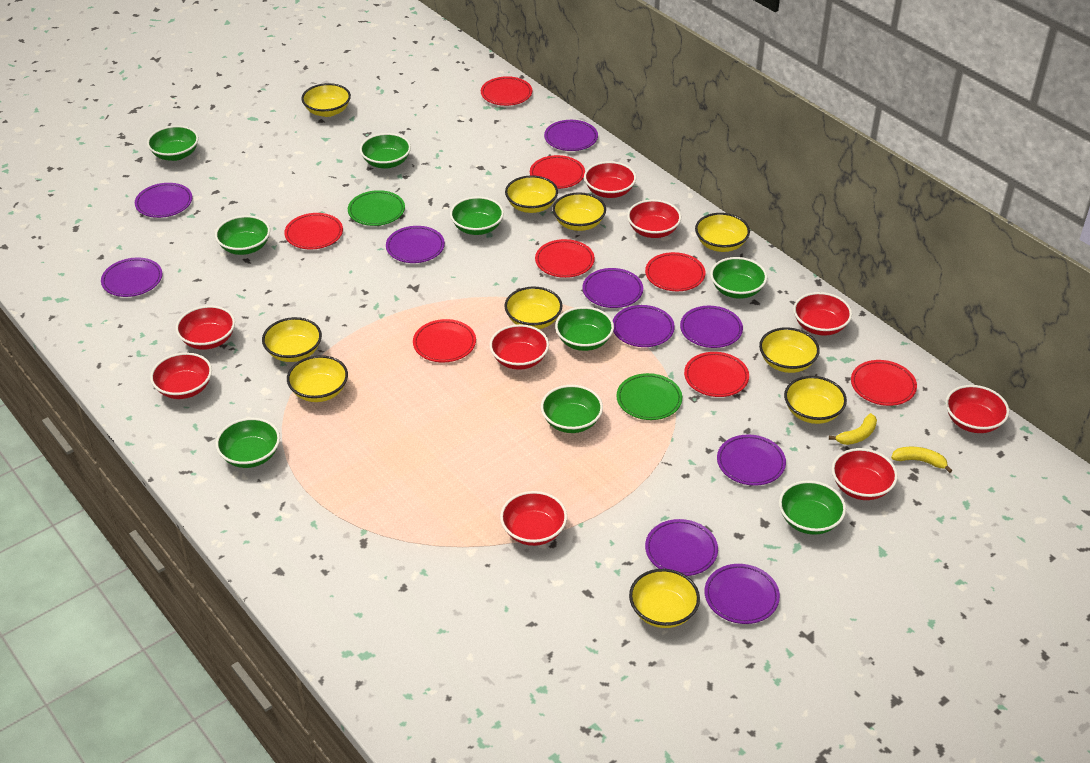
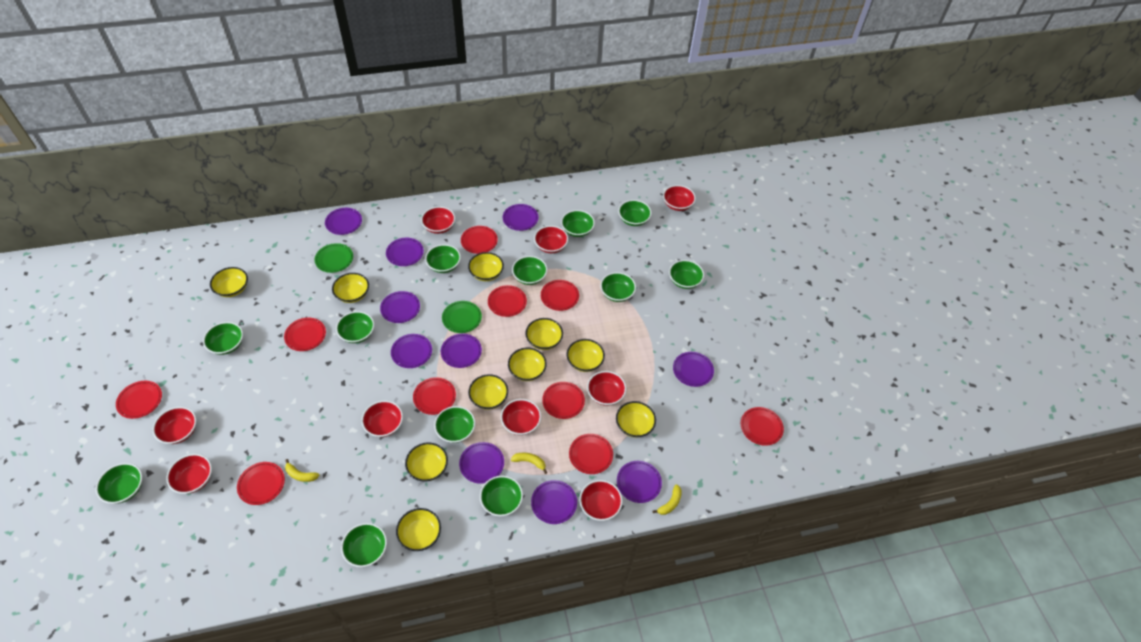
green bowl: 9 -> 12
red plate: 8 -> 10
yellow banana: 2 -> 3

